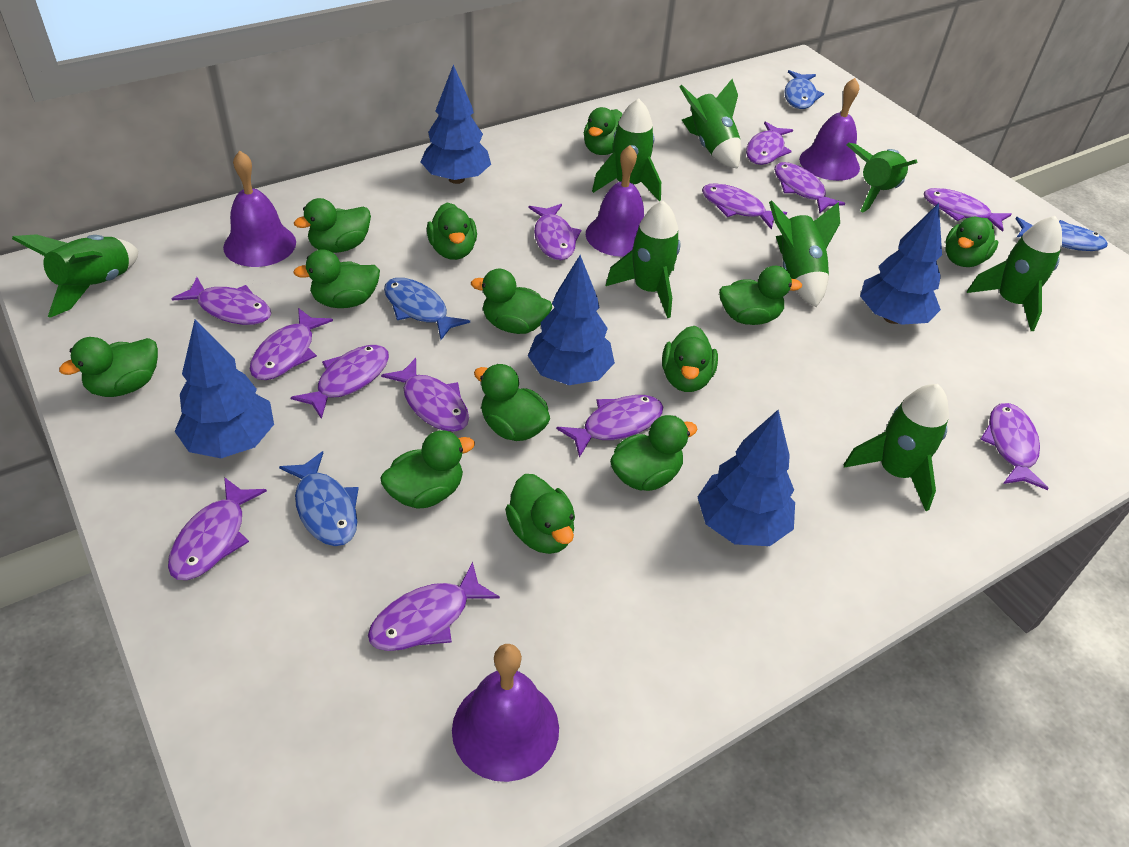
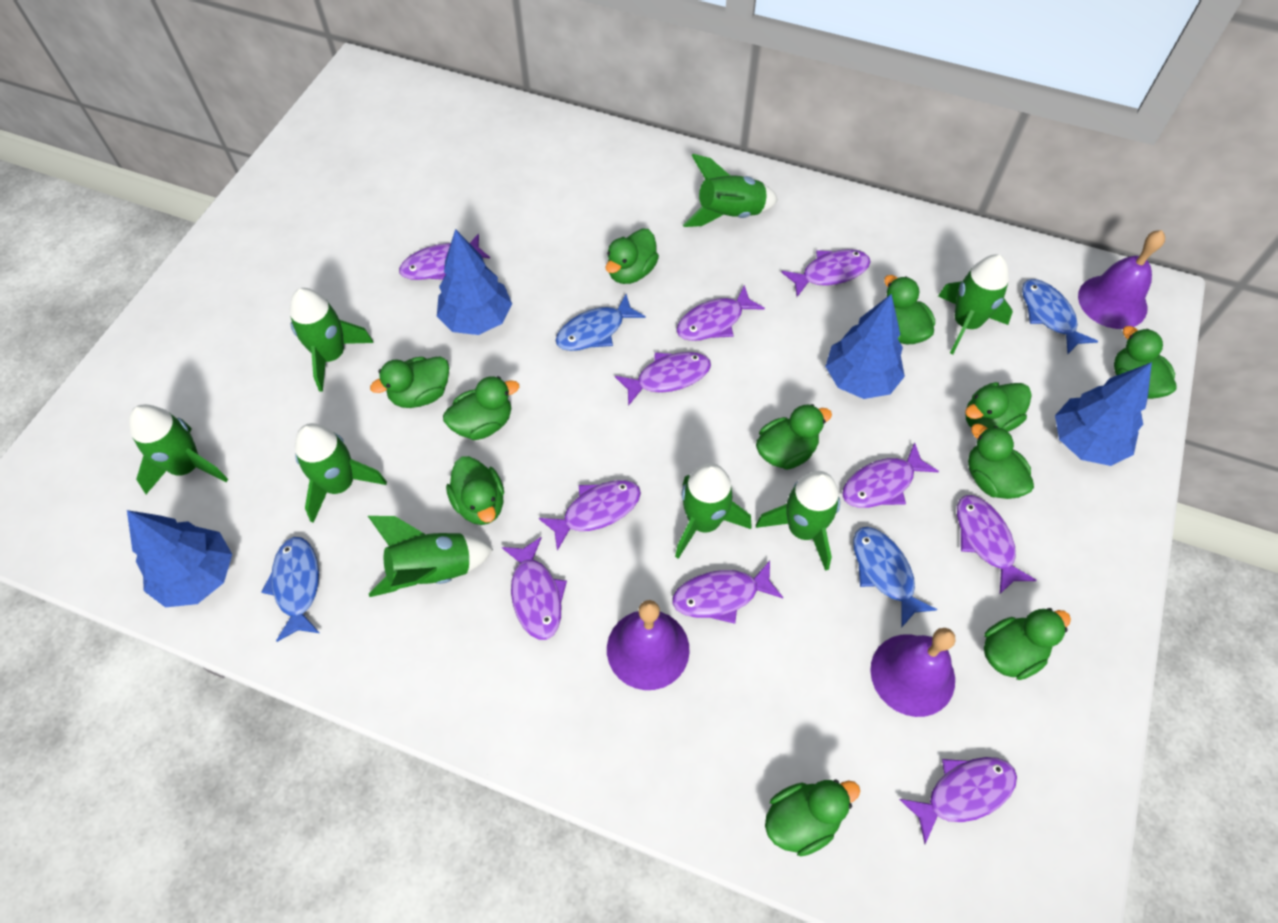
blue tree: 5 -> 4
green duck: 13 -> 11
purple bell: 4 -> 3
purple fish: 13 -> 10

